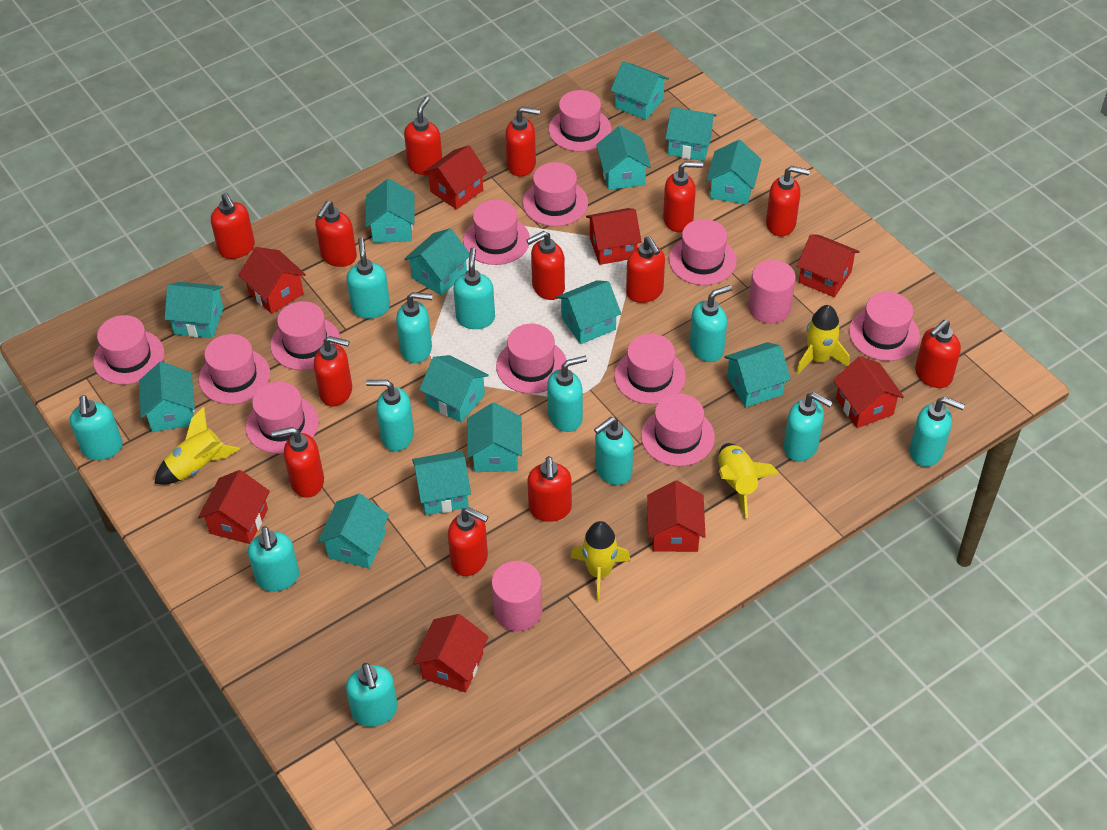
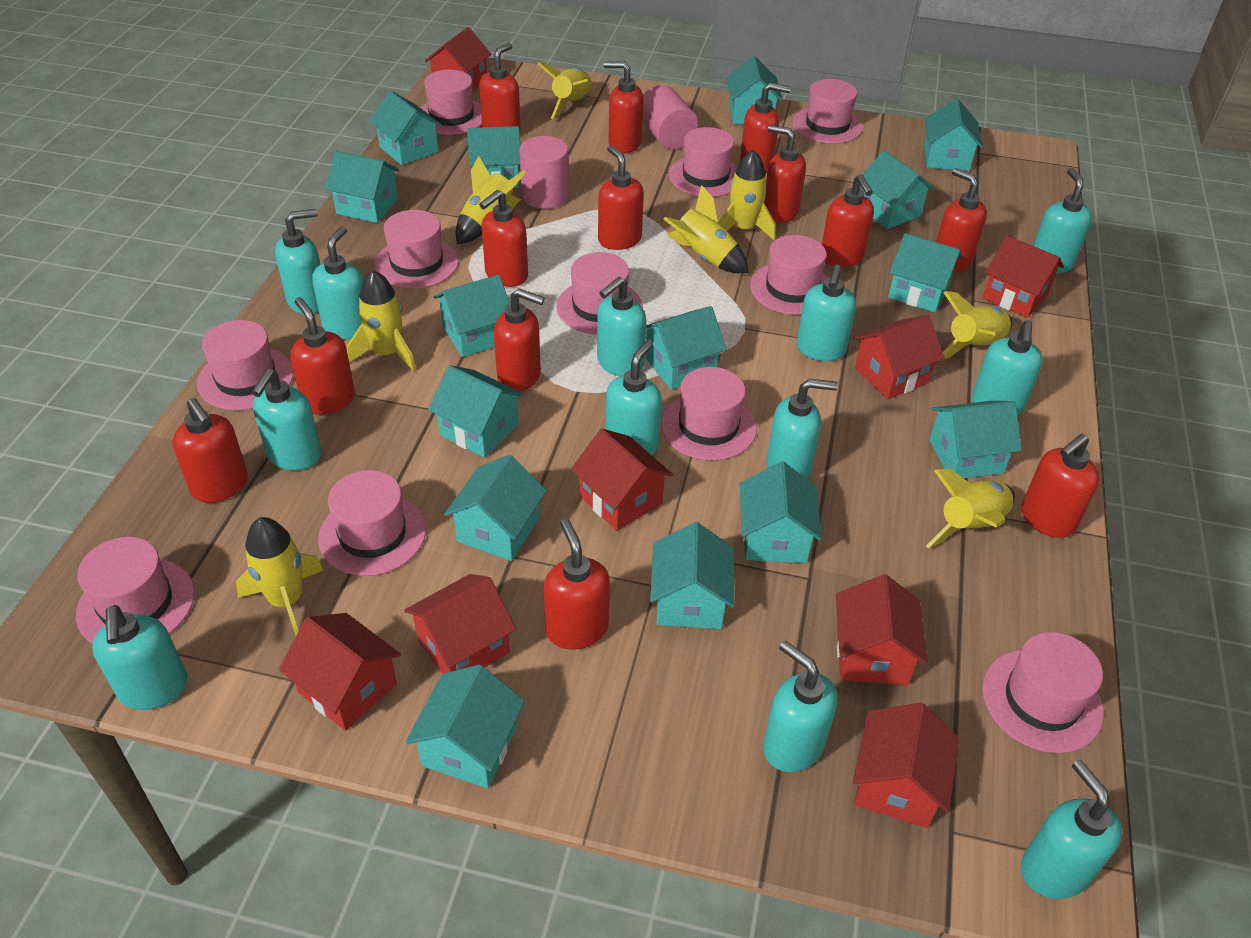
pink hat: 12 -> 11
turquoise house: 14 -> 15
yellow rocket: 4 -> 8

